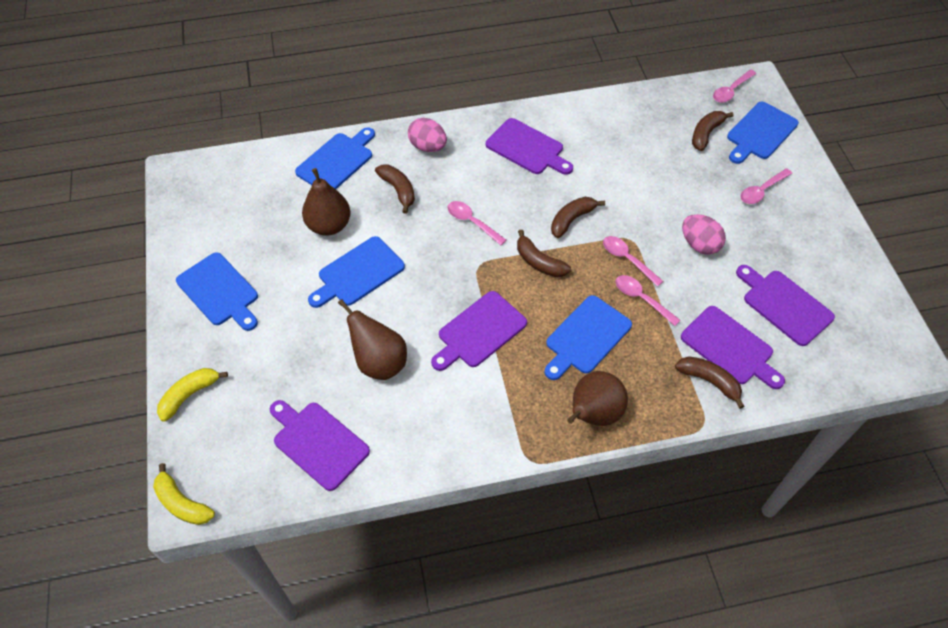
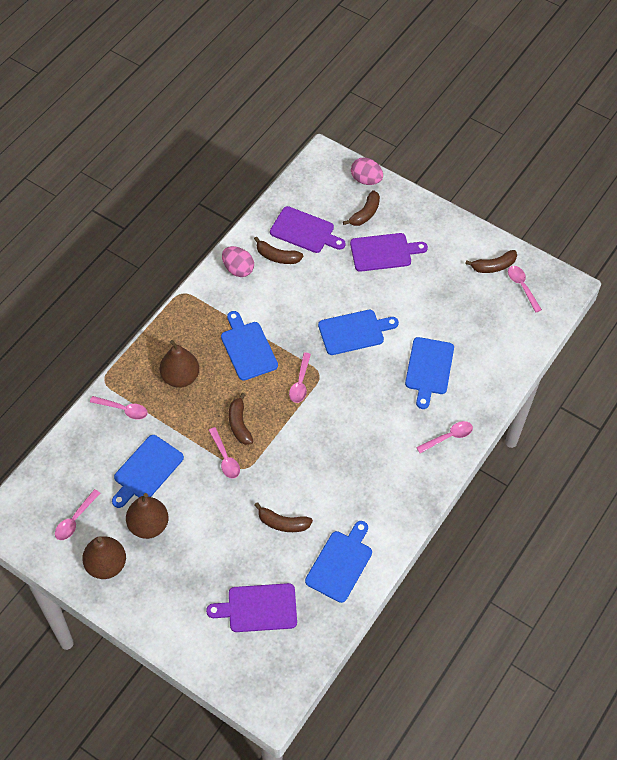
pink spoon: 5 -> 6
purple cutting board: 5 -> 3
yellow banana: 2 -> 0

